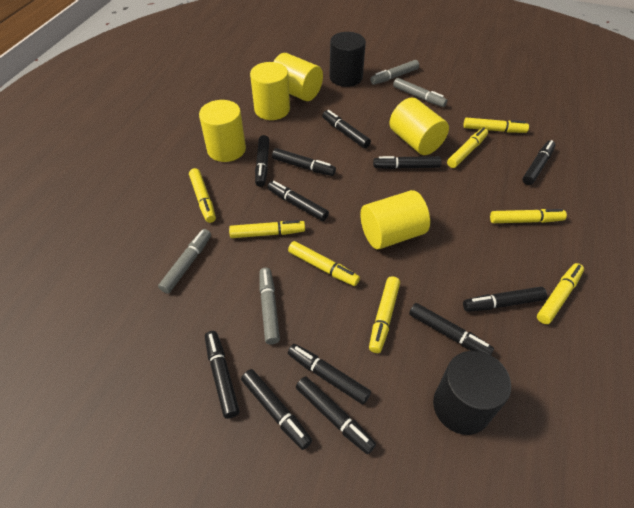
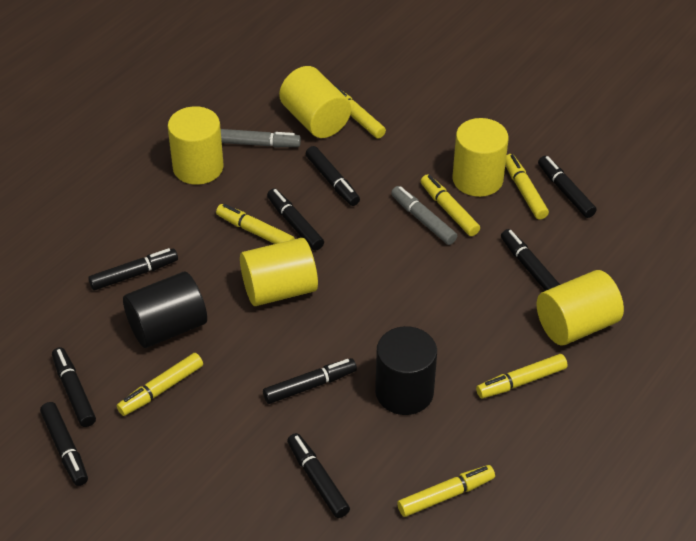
black marker: 12 -> 9
grey marker: 4 -> 2
yellow marker: 8 -> 7

